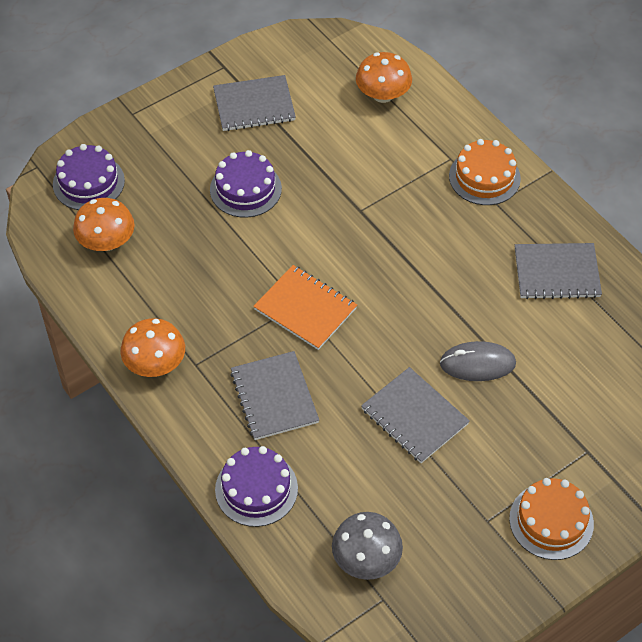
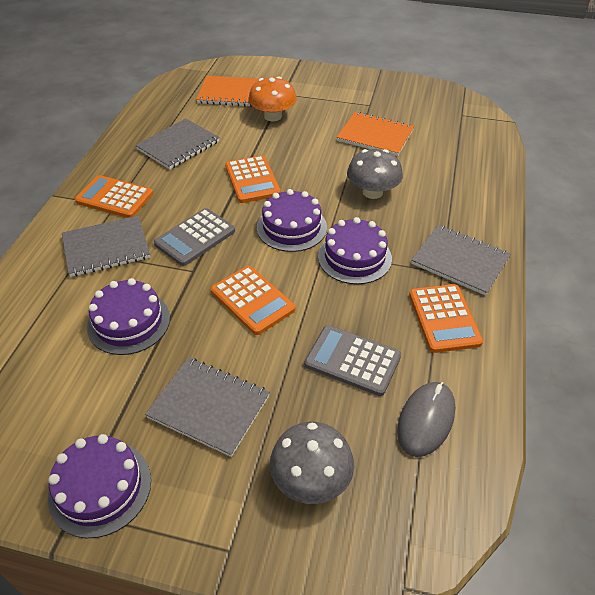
grey calculator: 0 -> 2
grey mushroom: 1 -> 2
orange cake: 2 -> 0
orange calculator: 0 -> 4
orange mushroom: 3 -> 1
orange notebook: 1 -> 2
purple cake: 3 -> 4

